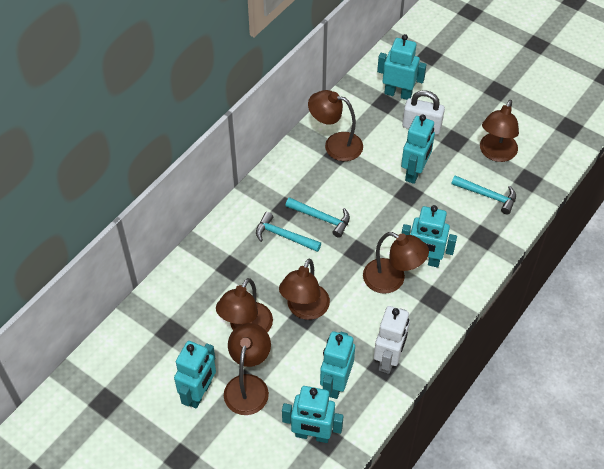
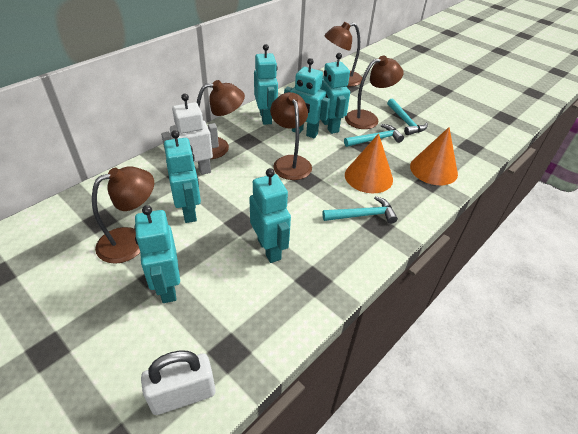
brown lamp: 6 -> 5
orange cone: 0 -> 2

